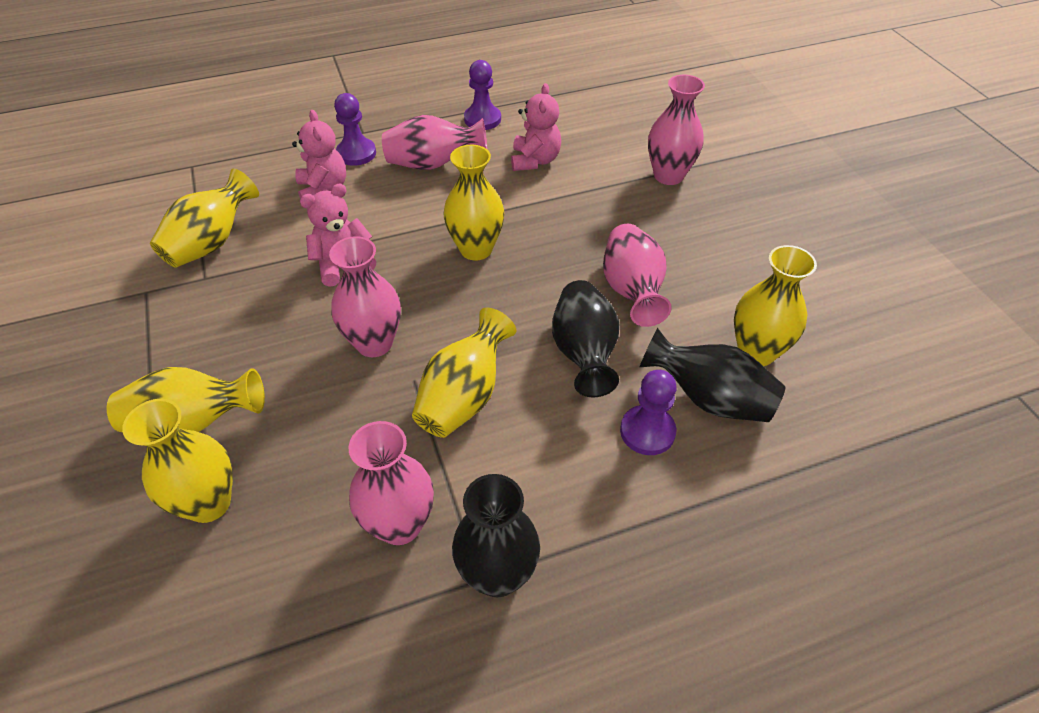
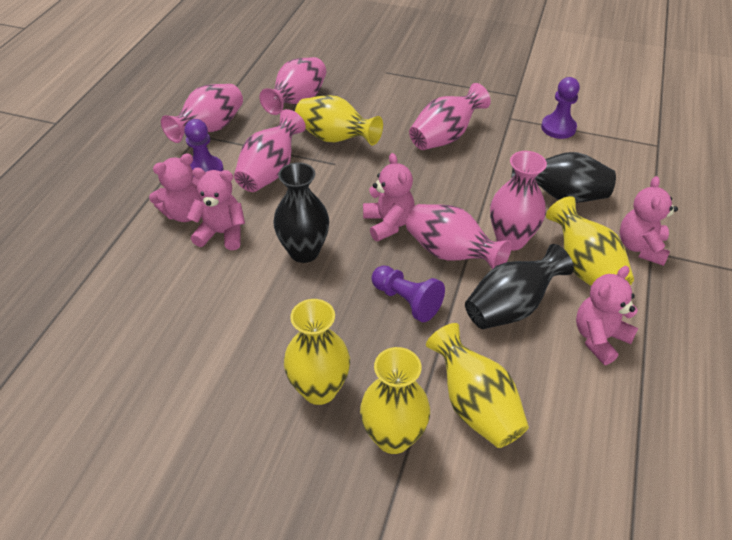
pink teddy bear: 3 -> 5
pink vase: 5 -> 6
yellow vase: 6 -> 5

